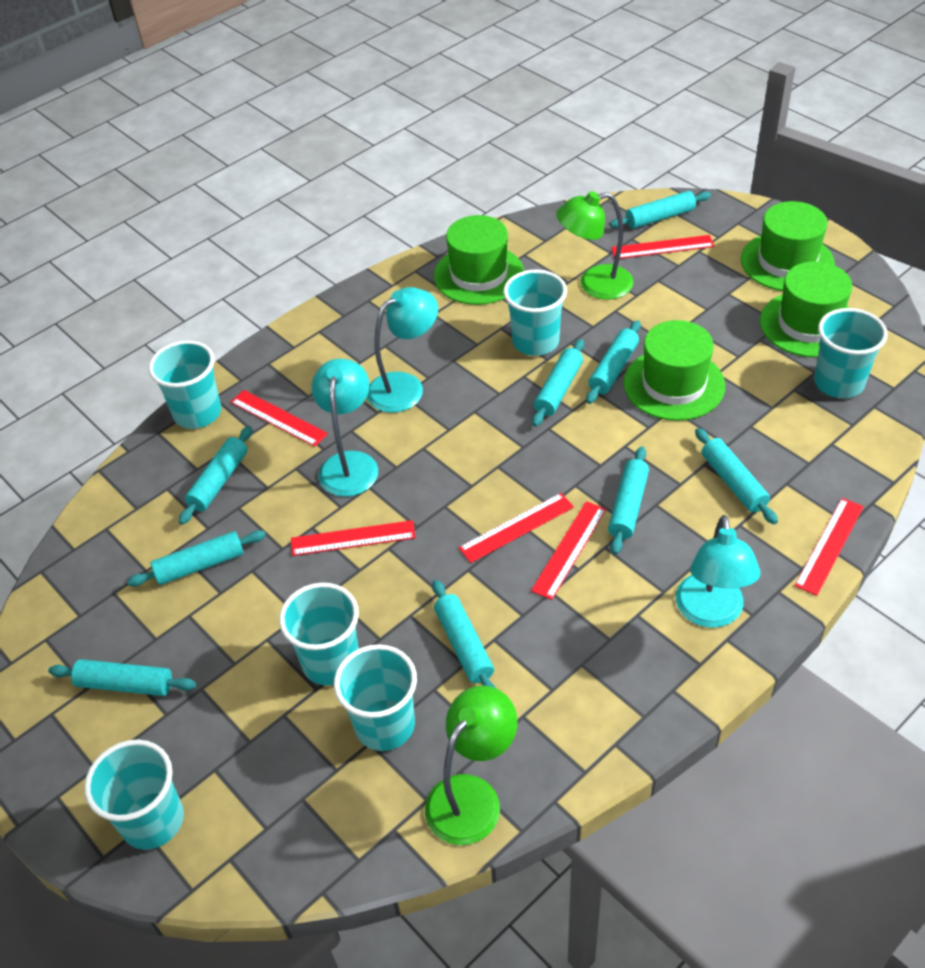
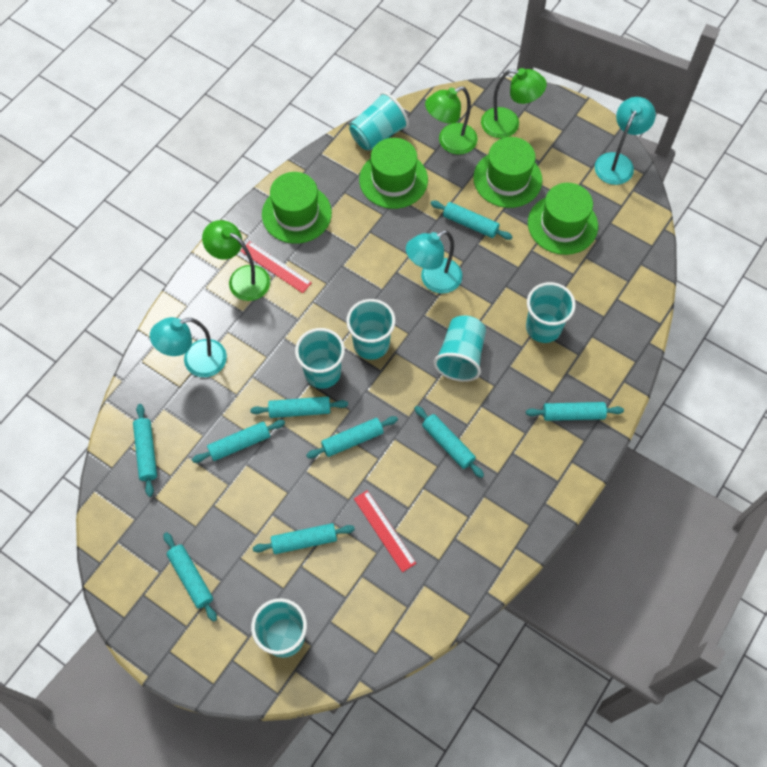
green lamp: 2 -> 3
red ruler: 6 -> 2

